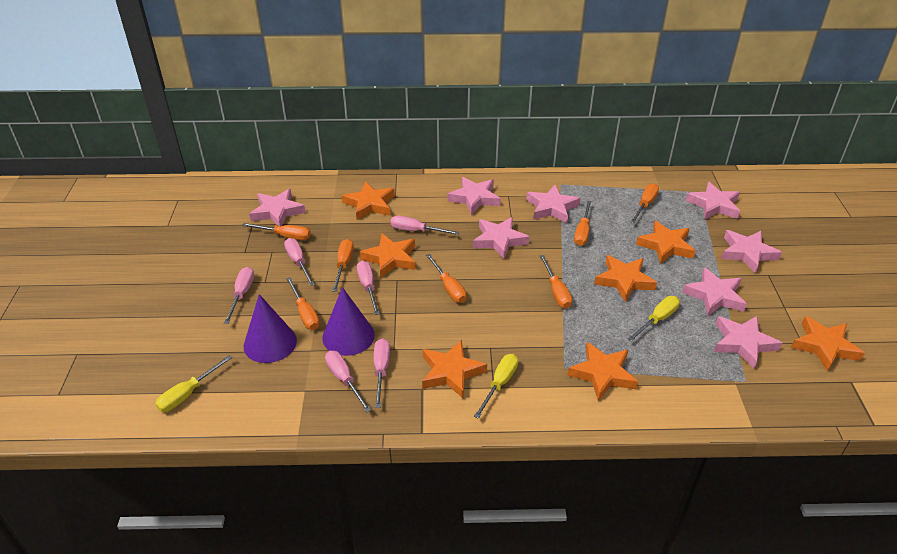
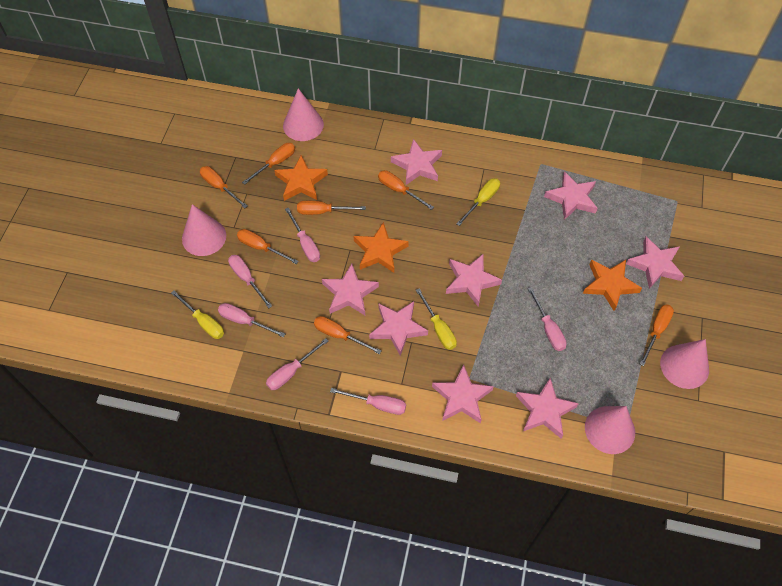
orange star: 7 -> 3
pink cone: 0 -> 4
purple cone: 2 -> 0

